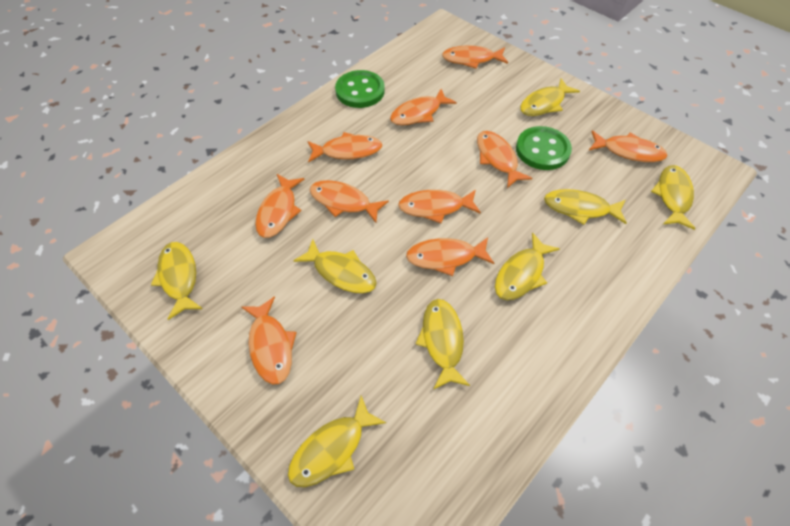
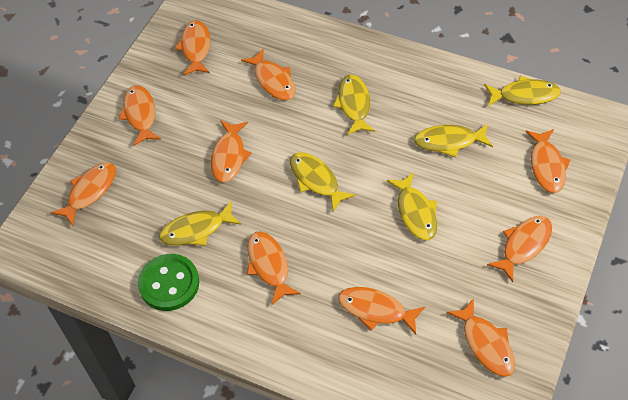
green button: 2 -> 1
yellow fish: 8 -> 6

